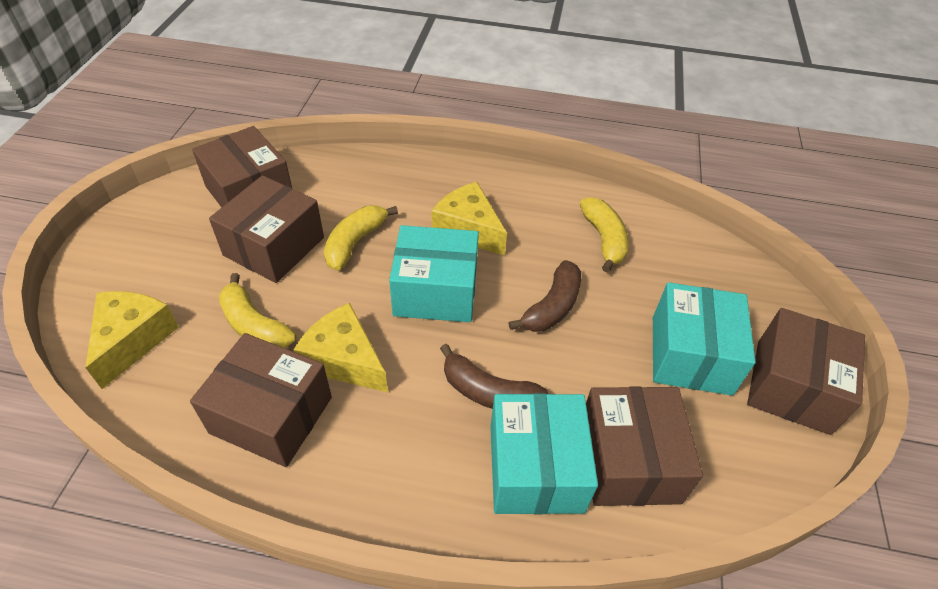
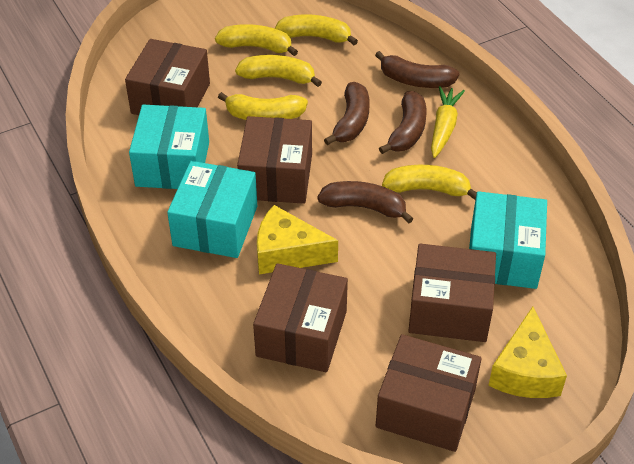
brown banana: 2 -> 4
yellow banana: 3 -> 5
yellow carrot: 0 -> 1
yellow cheese: 3 -> 2

